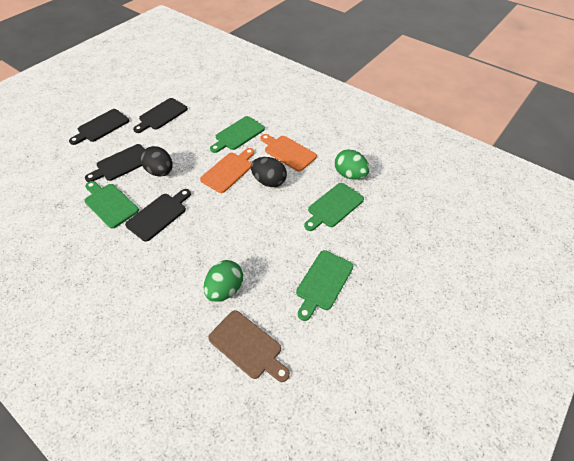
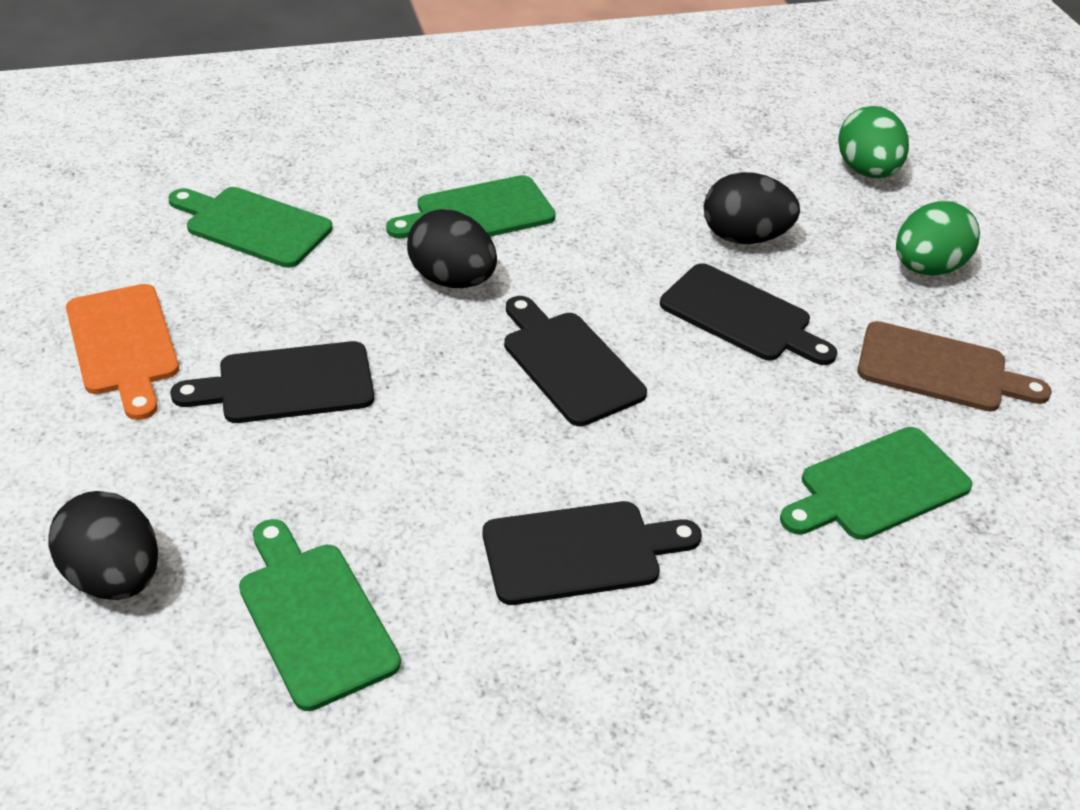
black egg: 2 -> 3
orange cutting board: 2 -> 1

